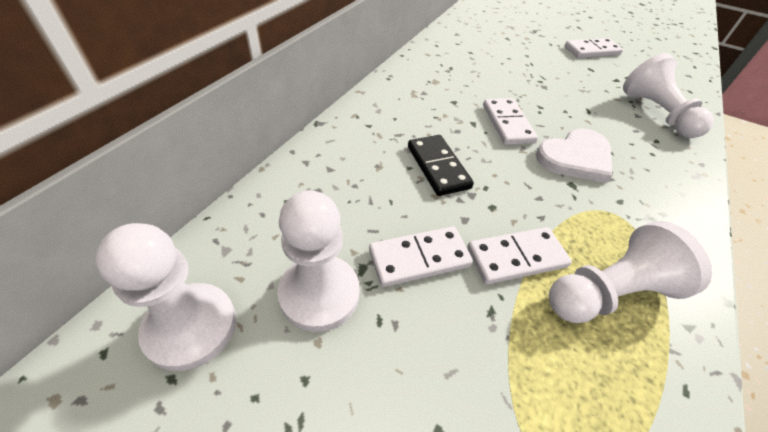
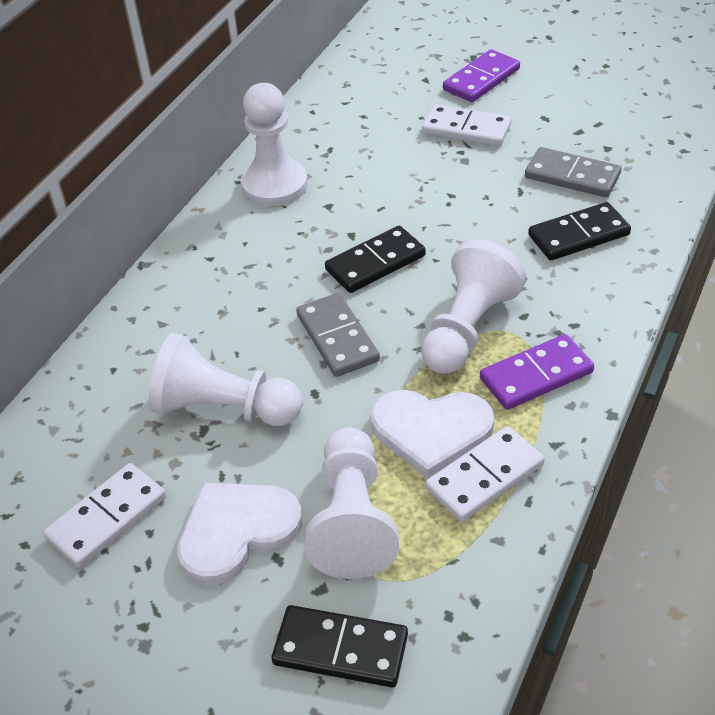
black domino: 1 -> 3
grey domino: 0 -> 2
purple domino: 0 -> 2
white domino: 4 -> 3
white heart: 1 -> 2

